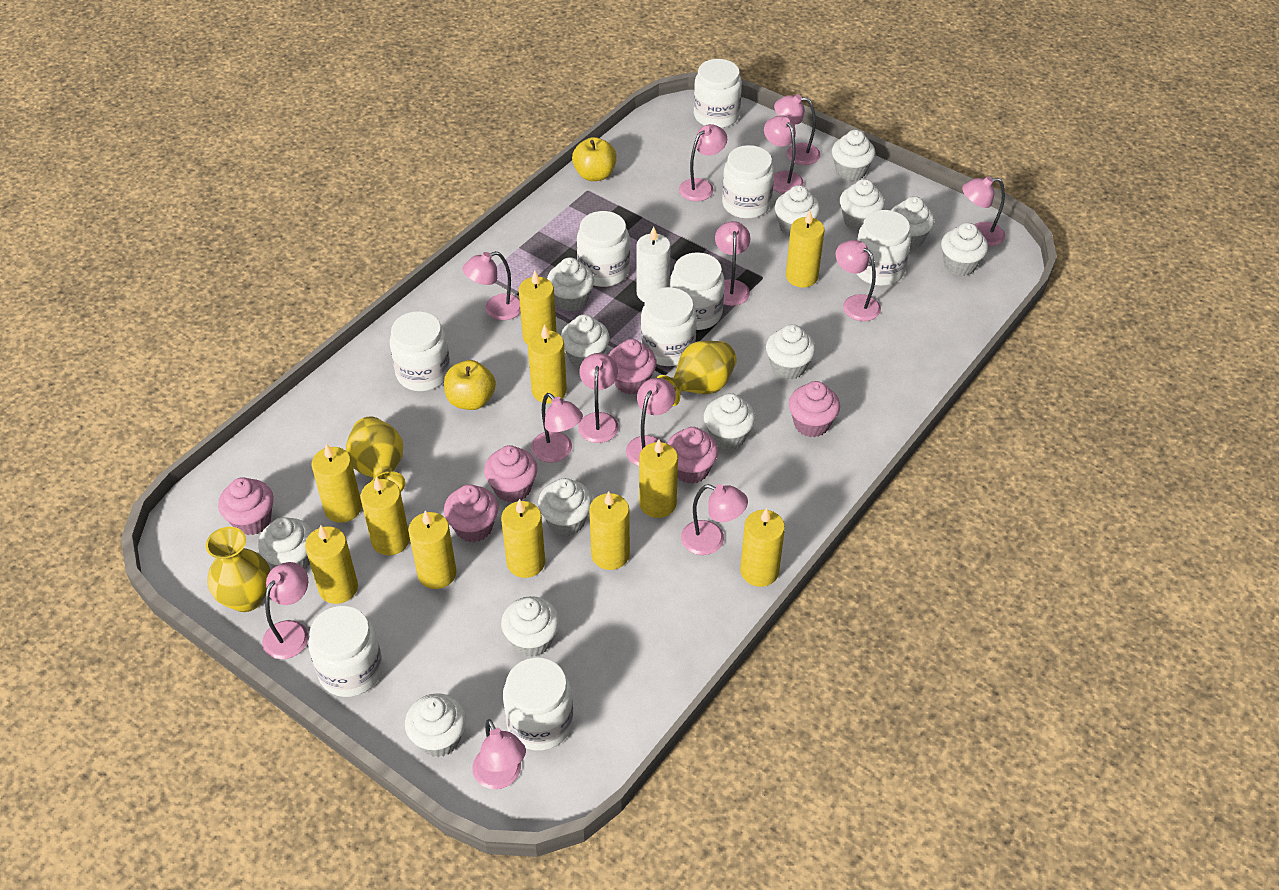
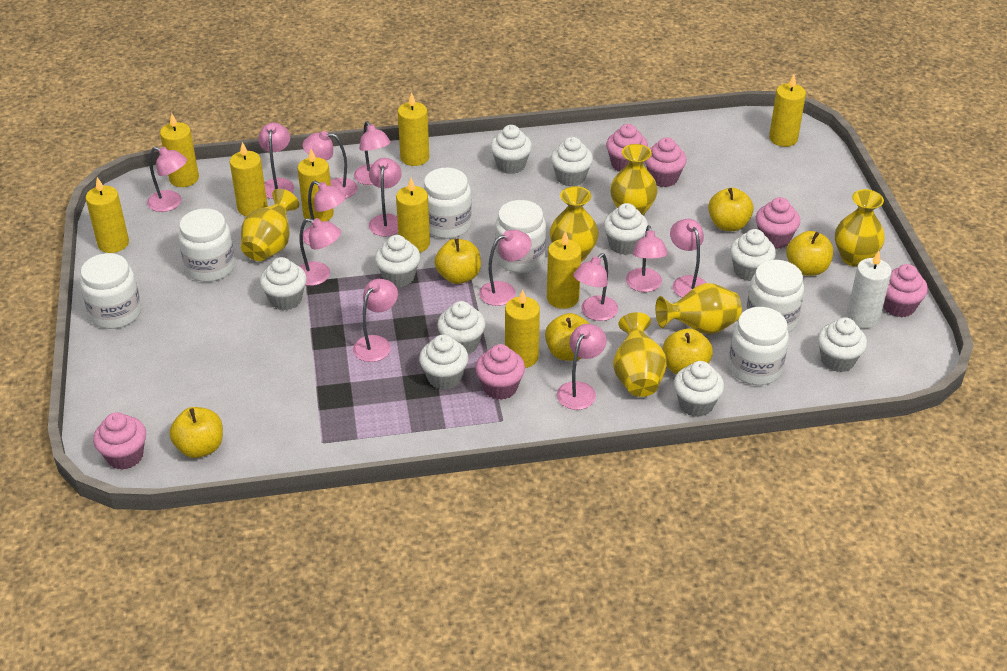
white cupcake: 13 -> 10
white jar: 9 -> 6
yellow apple: 2 -> 6
yellow candle: 11 -> 9
yellow vase: 3 -> 6

